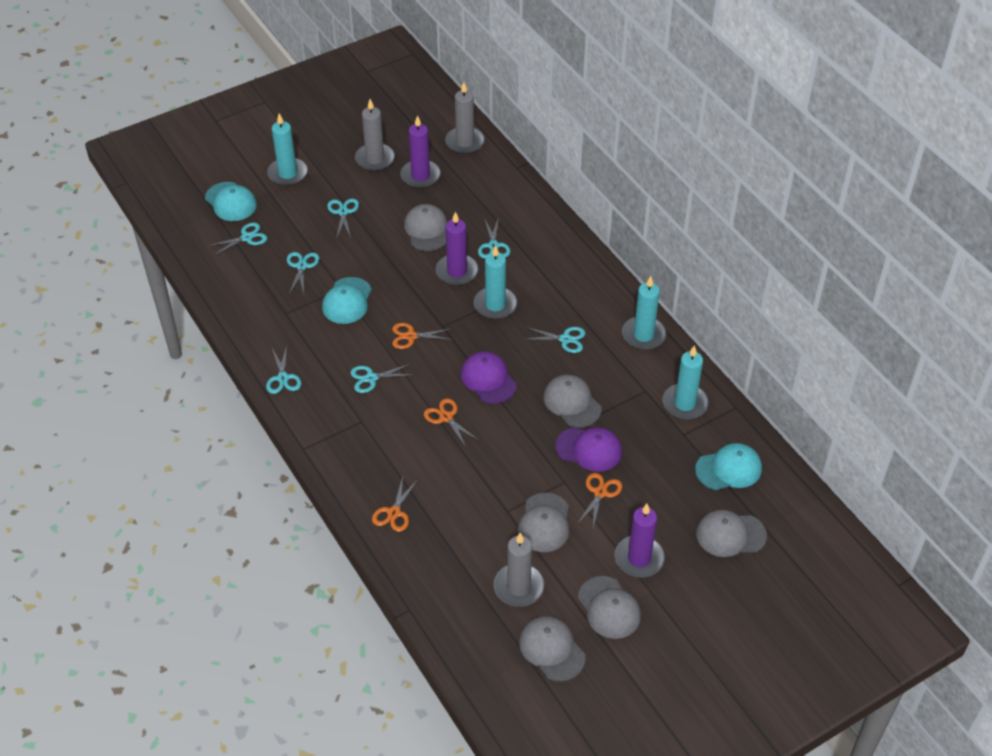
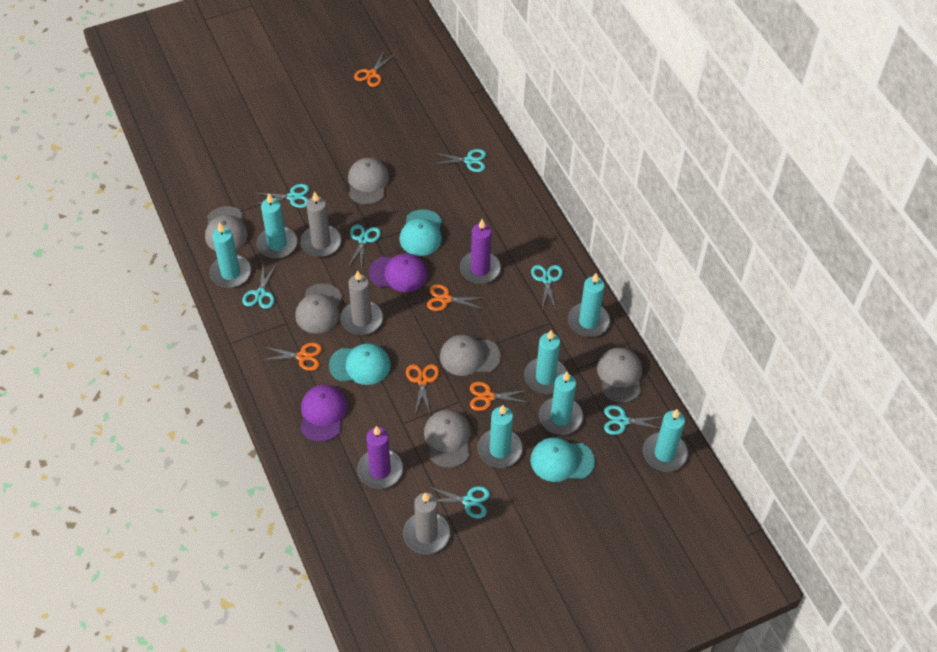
orange scissors: 4 -> 5
purple candle: 3 -> 2
turquoise candle: 4 -> 7

